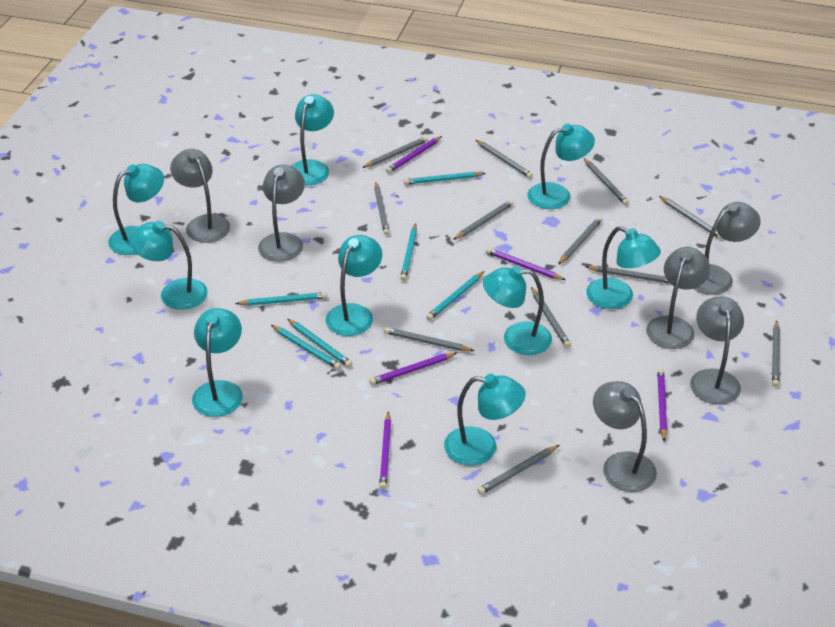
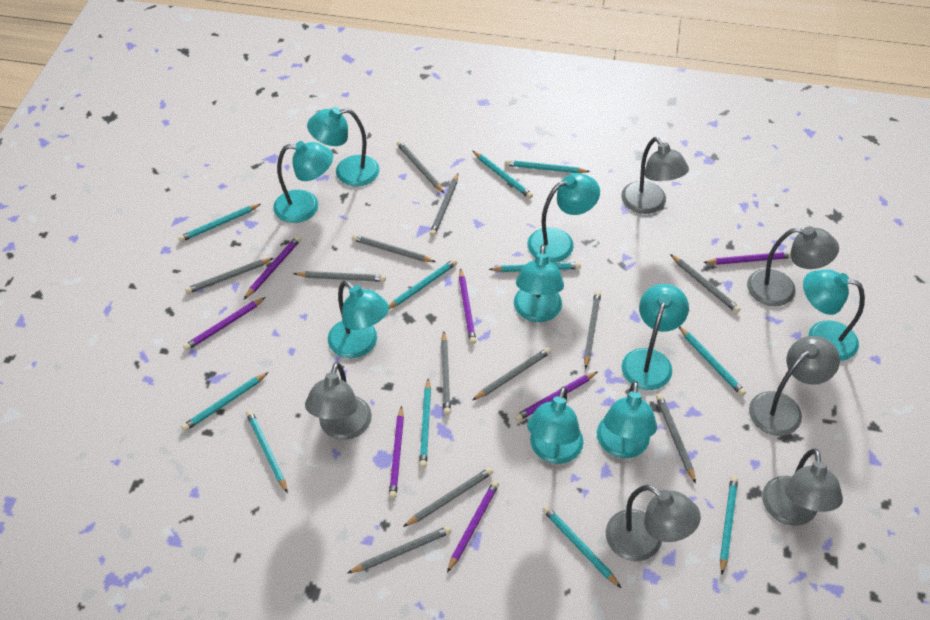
purple pencil: 5 -> 7
turquoise pencil: 6 -> 11

